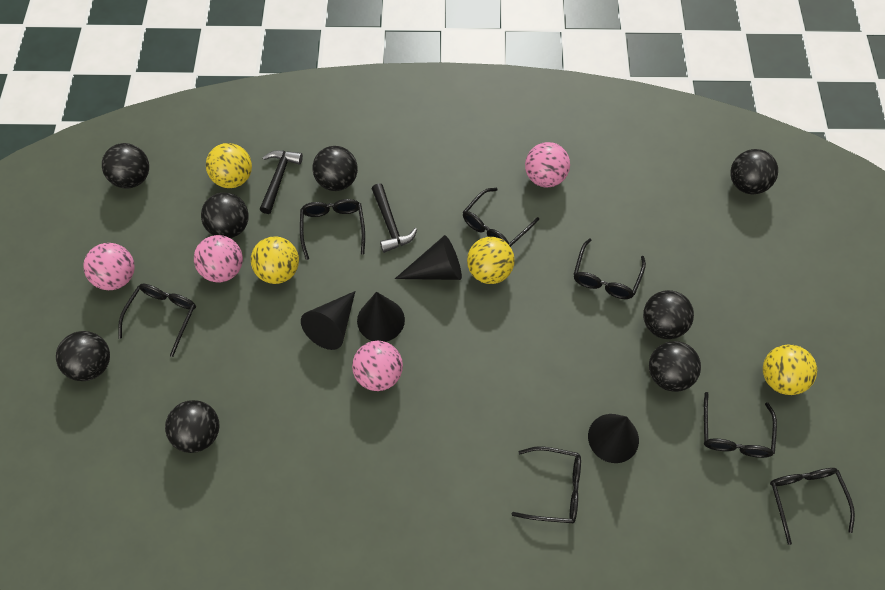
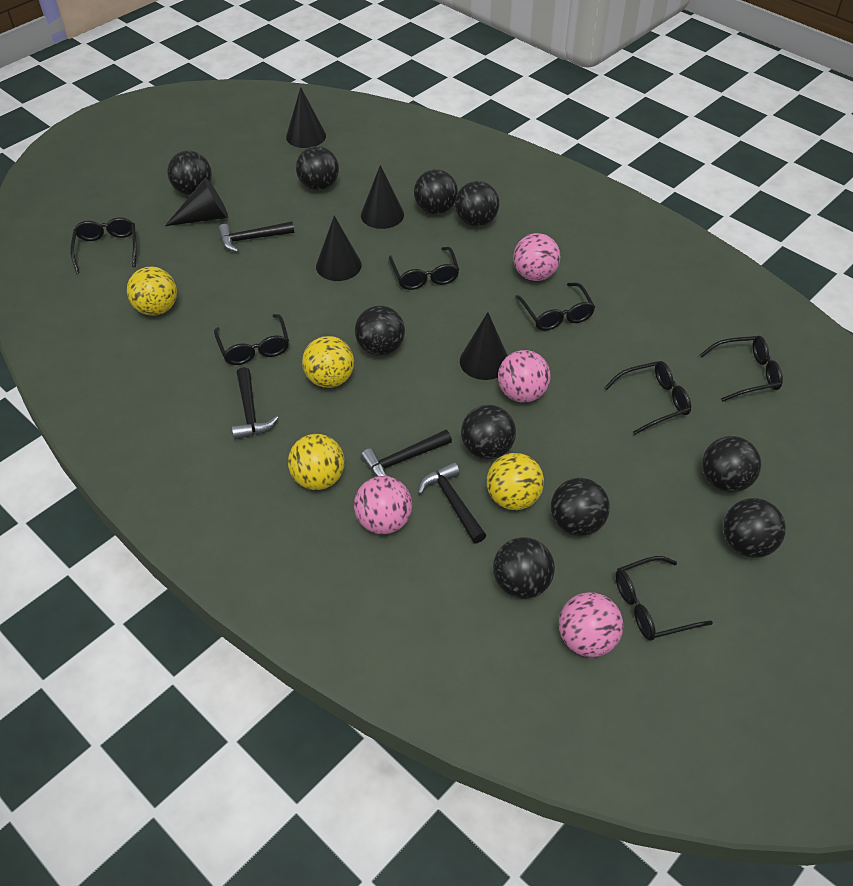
black ball: 8 -> 10
black cone: 4 -> 5
black hammer: 2 -> 4

